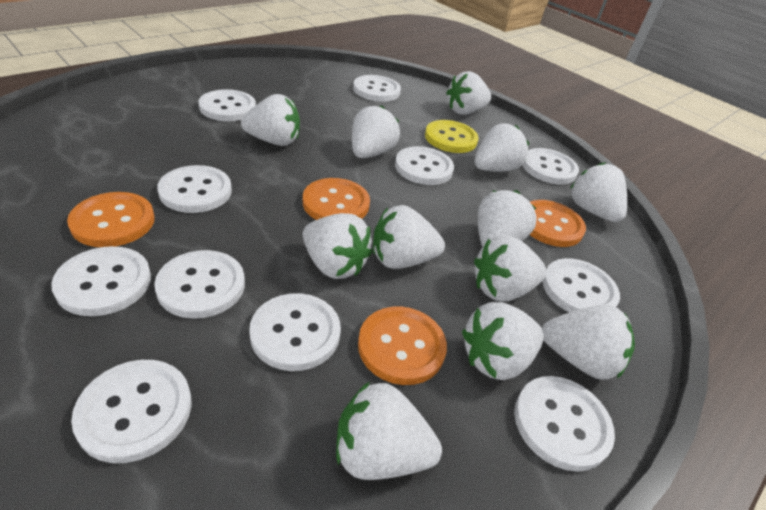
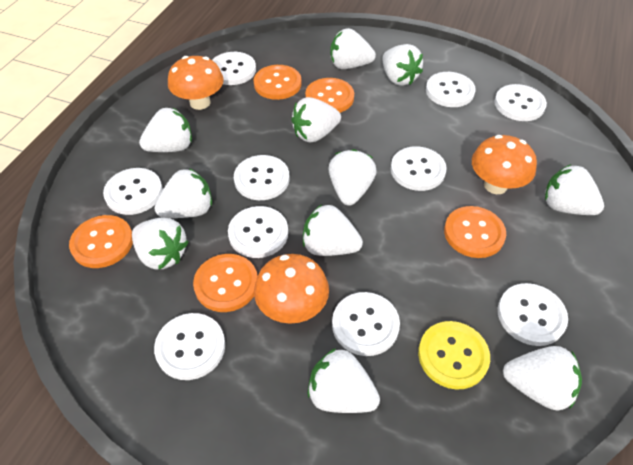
orange button: 4 -> 5
orange mushroom: 0 -> 3
white button: 11 -> 10
white strawberry: 12 -> 11

